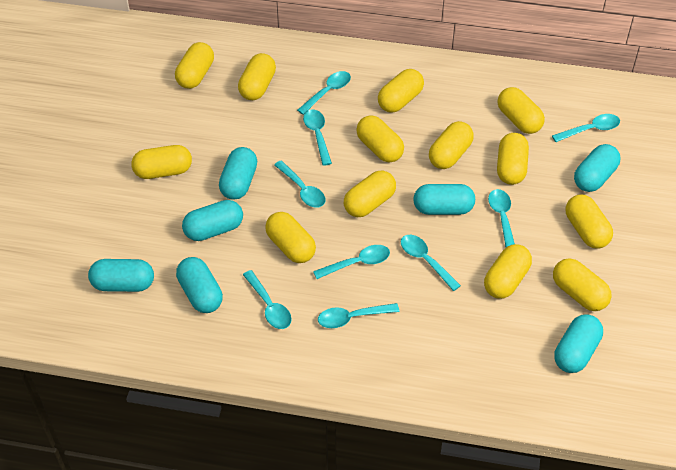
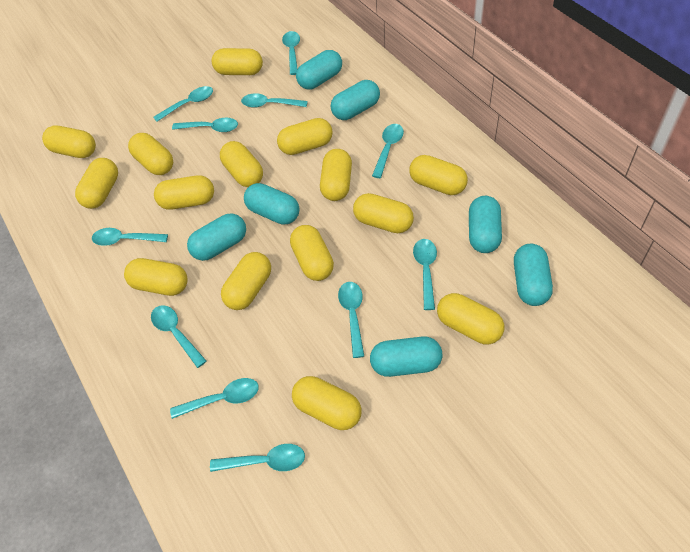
turquoise spoon: 9 -> 11
yellow capsule: 13 -> 15

